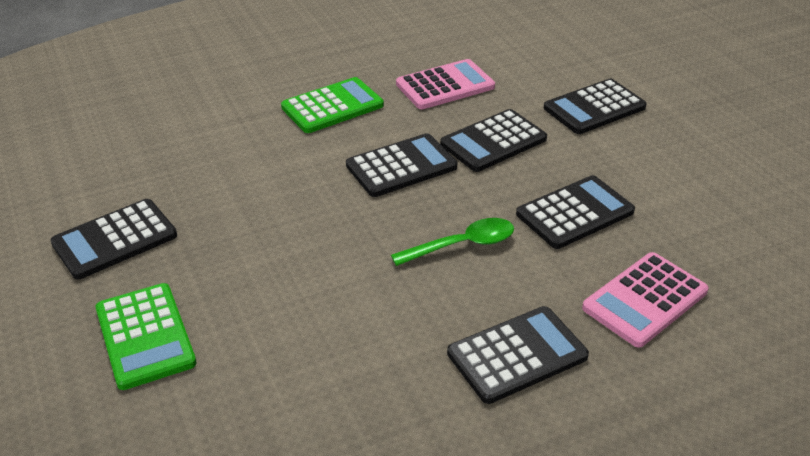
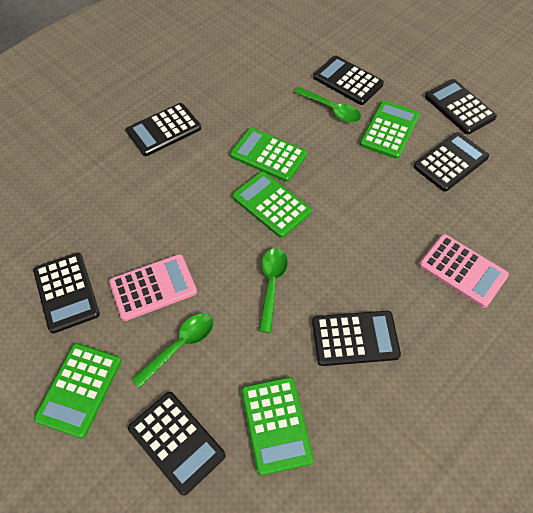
black calculator: 6 -> 7
green calculator: 2 -> 5
green spoon: 1 -> 3

